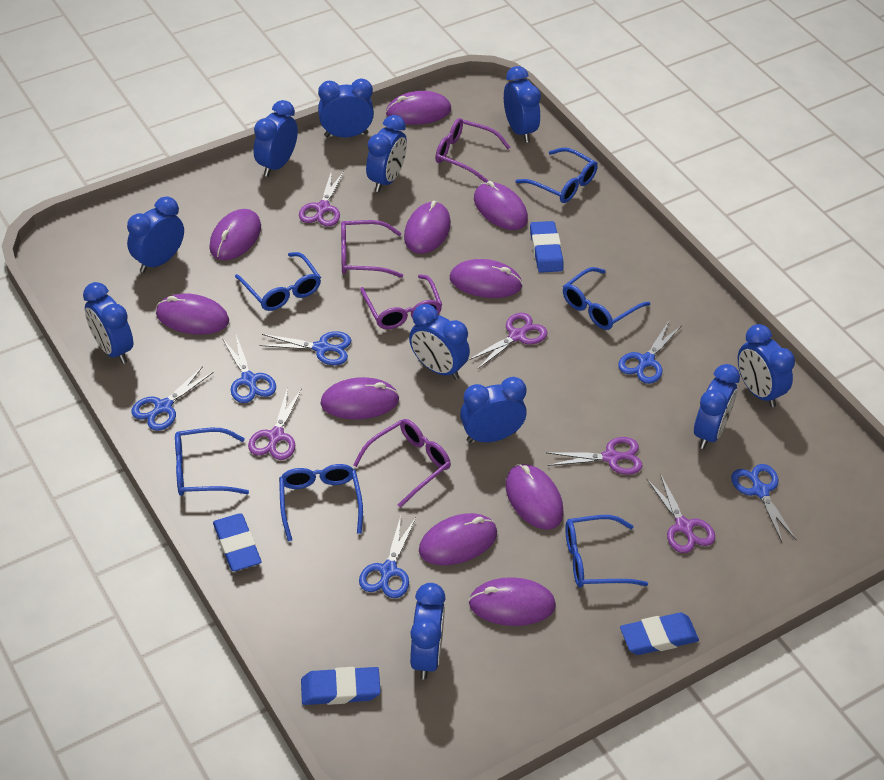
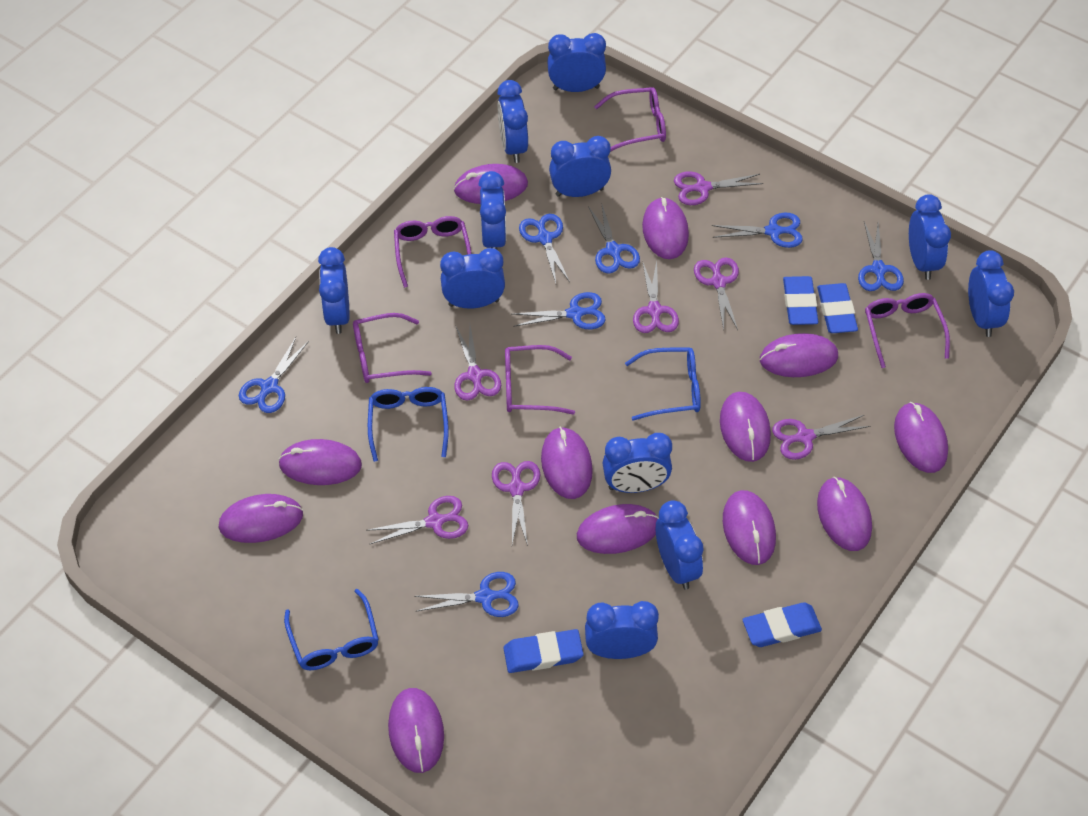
blue glasses: 6 -> 3
blue scissors: 6 -> 7
purple glasses: 4 -> 5
purple mouse: 10 -> 12
purple scissors: 5 -> 7

